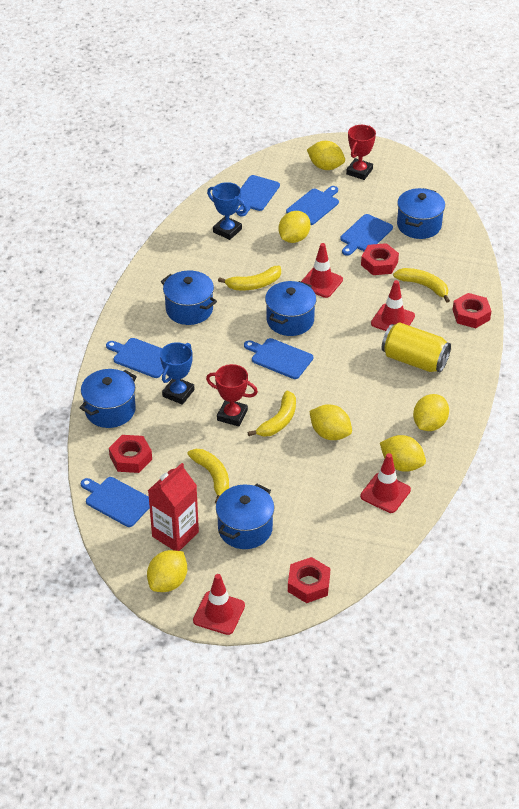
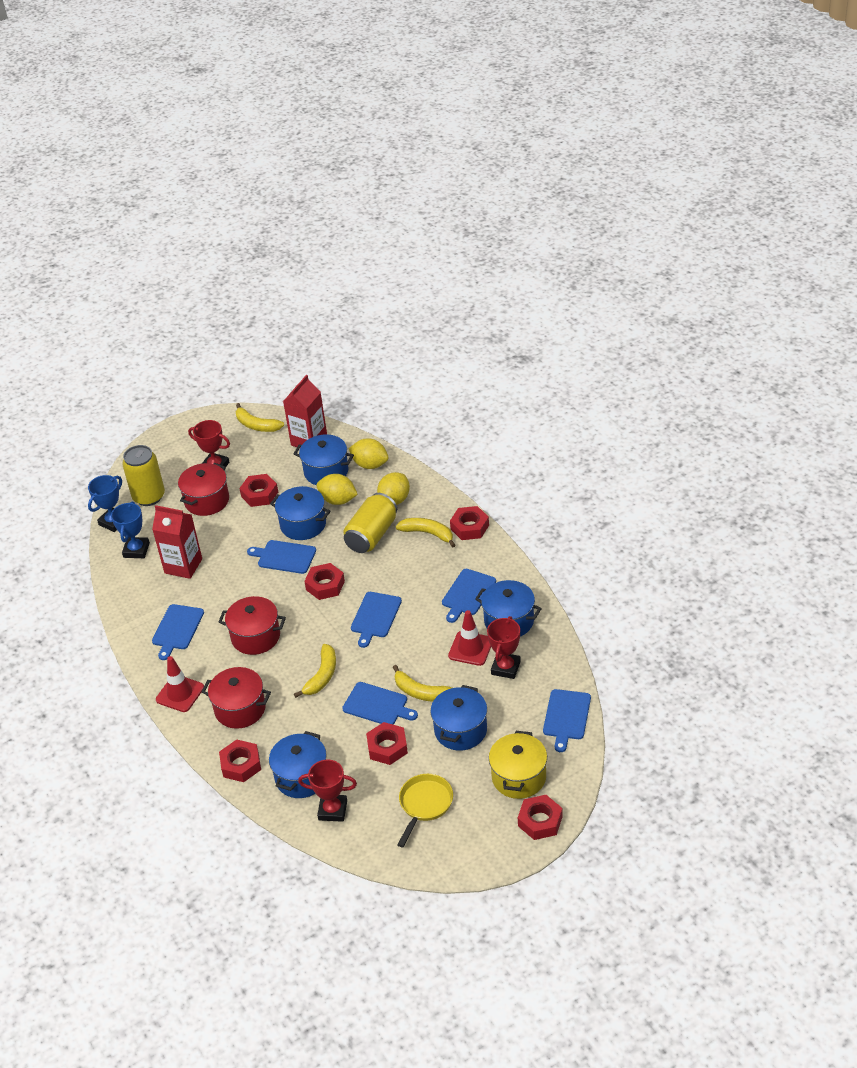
red carton: 1 -> 2
red nut: 4 -> 6
red pot: 0 -> 3
red traffic cone: 4 -> 2
red trophy: 2 -> 3
yellow can: 1 -> 2
yellow lemon: 6 -> 3
yellow pan: 0 -> 1
yellow pot: 0 -> 1

